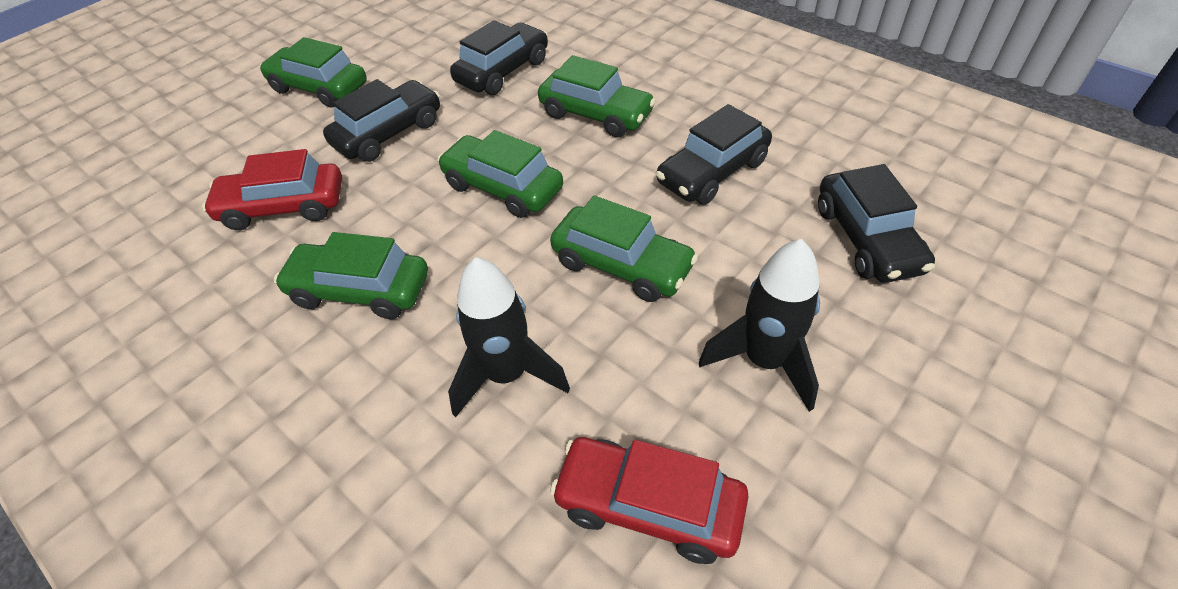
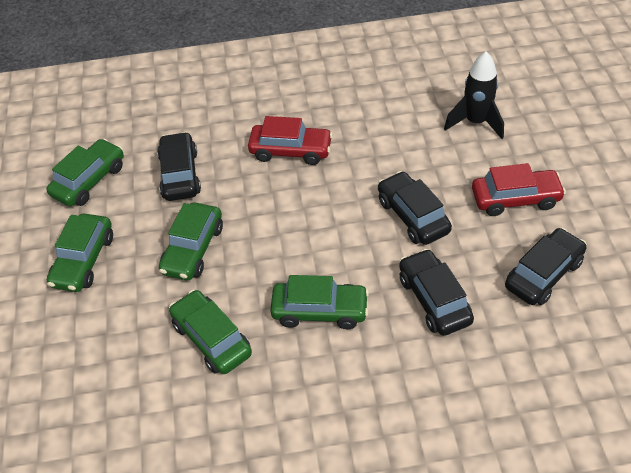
black rocket: 2 -> 1

